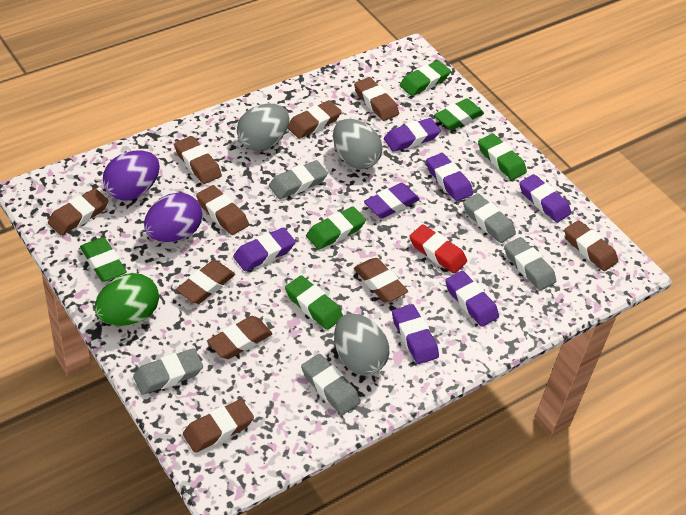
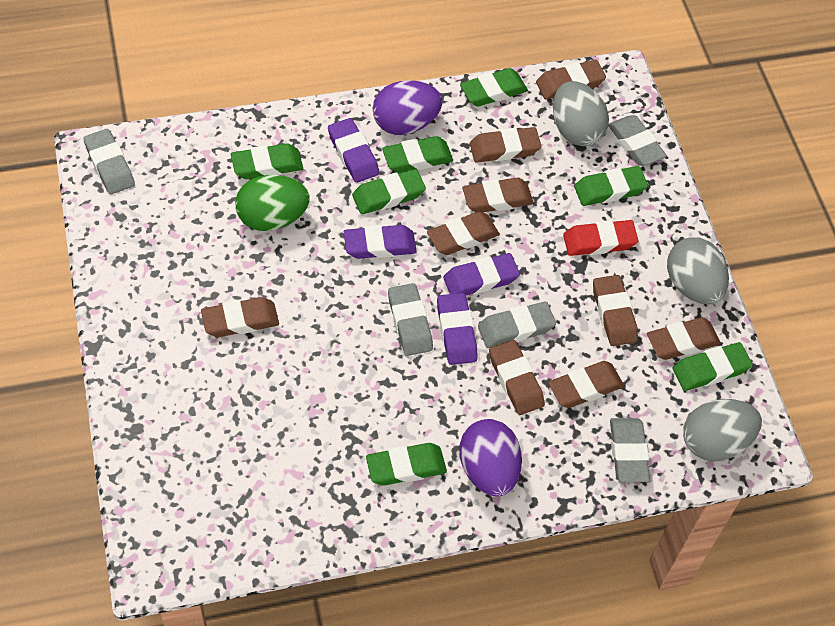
brown eraser: 10 -> 9
green eraser: 6 -> 7
purple eraser: 7 -> 4

